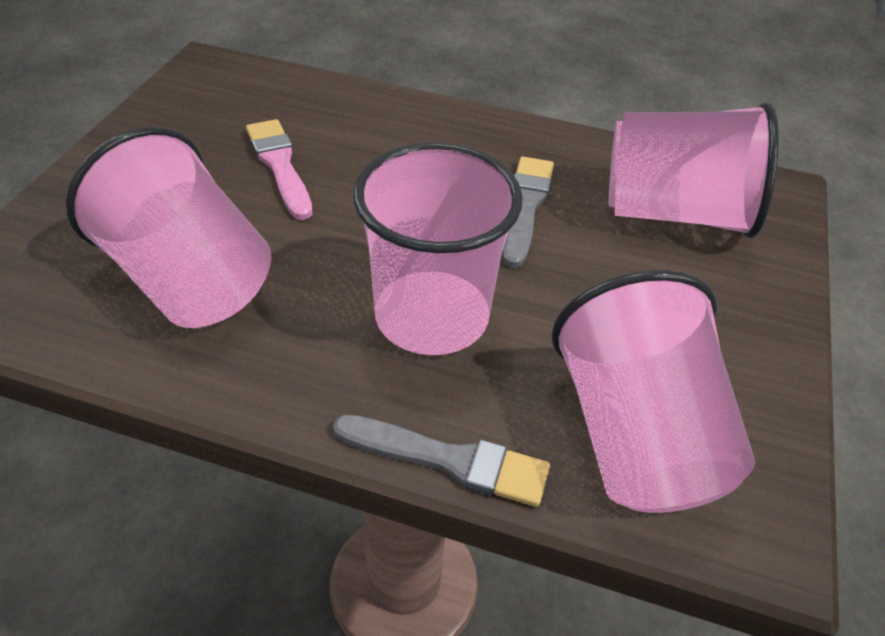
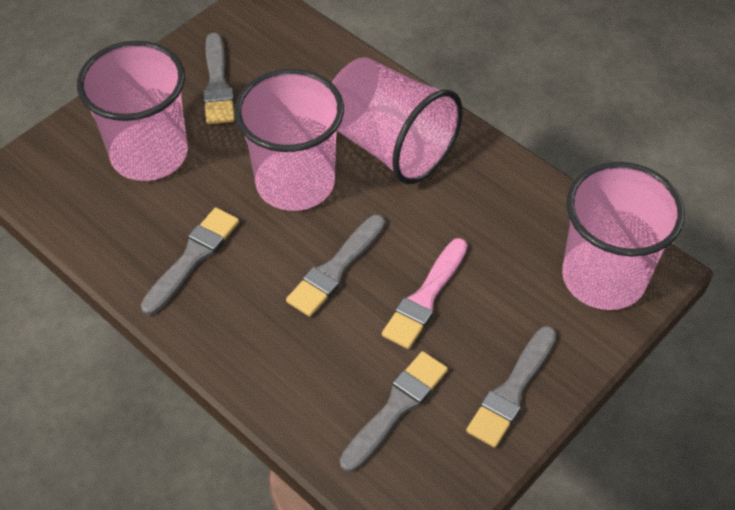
grey brush: 2 -> 5

